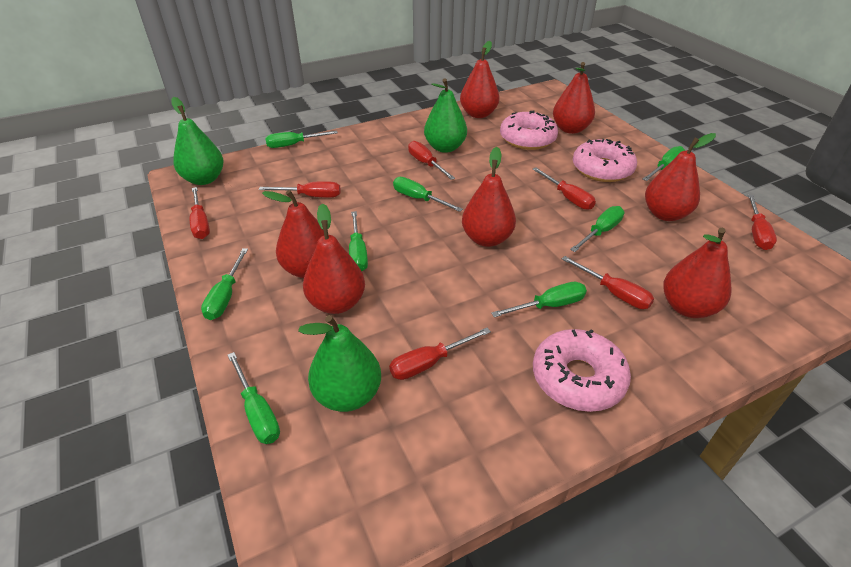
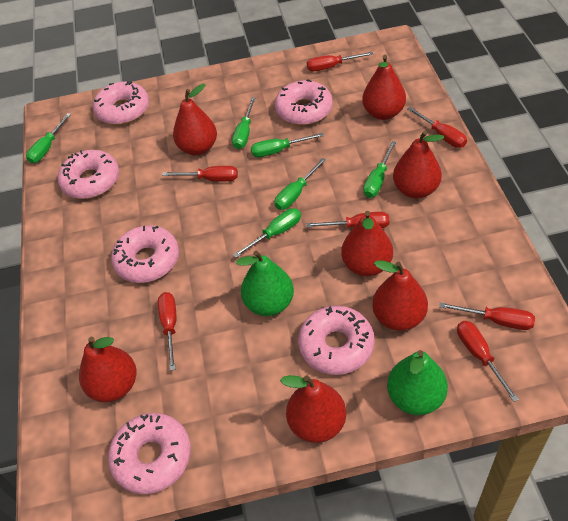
green pear: 3 -> 2
green screwdriver: 8 -> 6
pink donut: 3 -> 6

